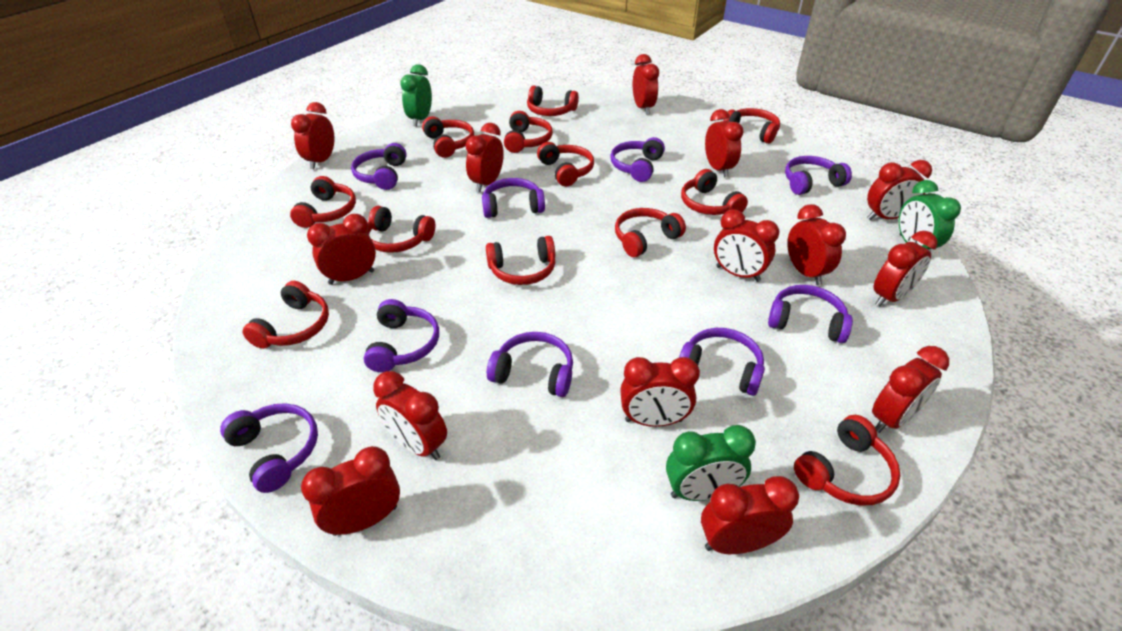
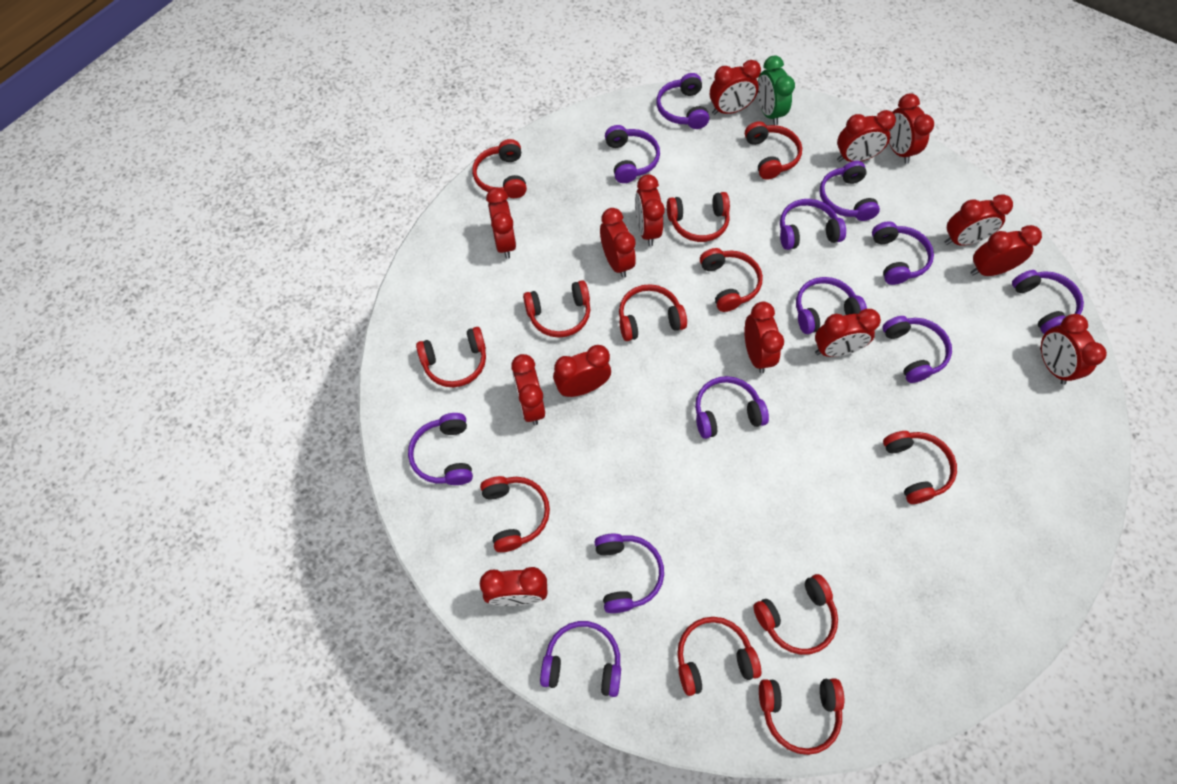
green clock: 3 -> 1
purple headphones: 9 -> 12

